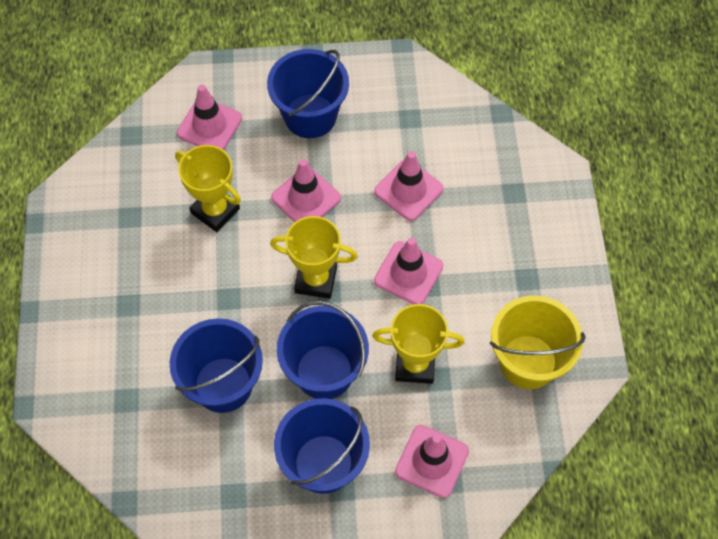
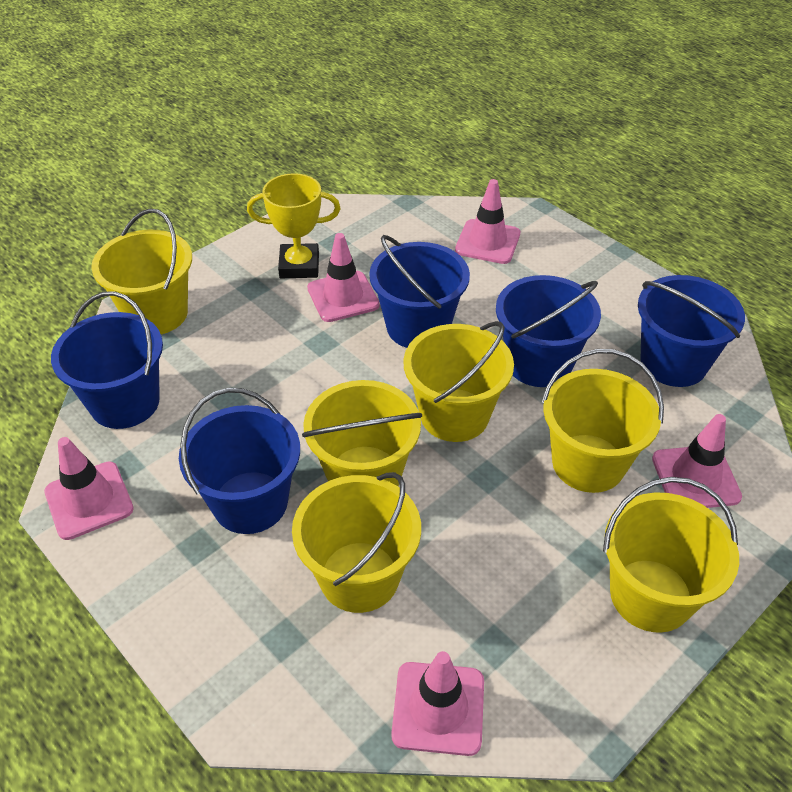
blue bucket: 4 -> 5
yellow bucket: 1 -> 6
yellow trophy: 3 -> 1

